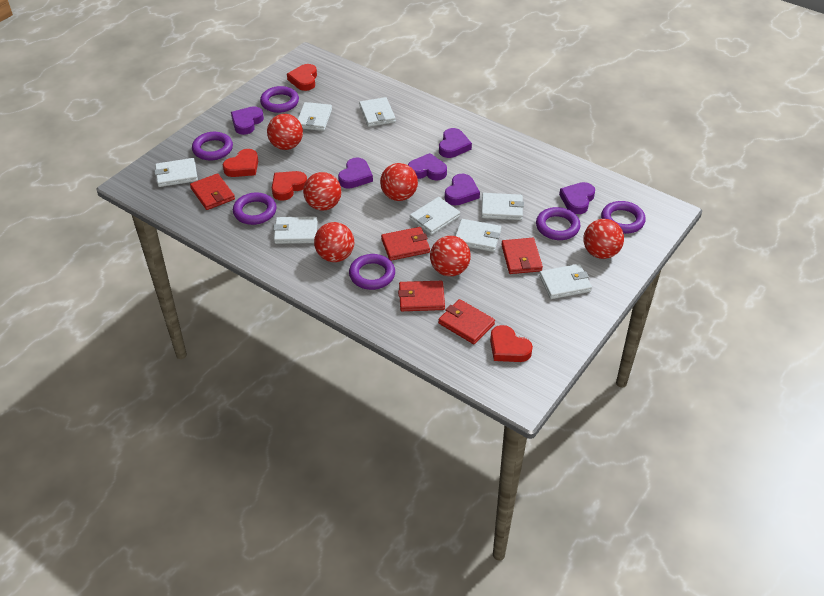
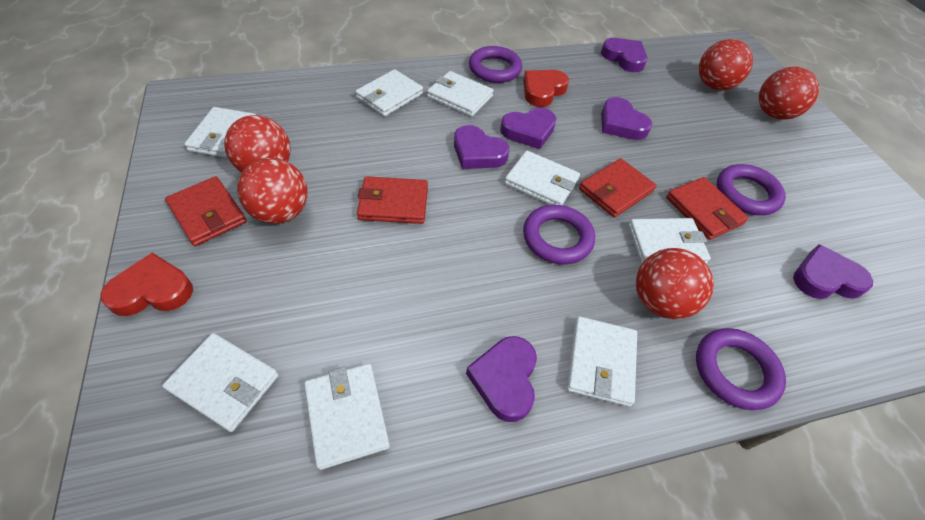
purple ring: 6 -> 4
red ball: 6 -> 5
red heart: 4 -> 2
red wallet: 5 -> 4

